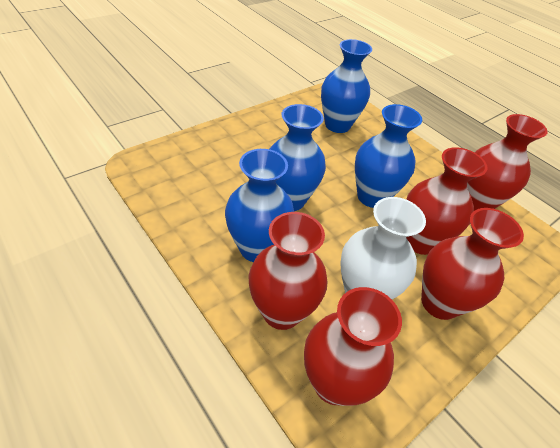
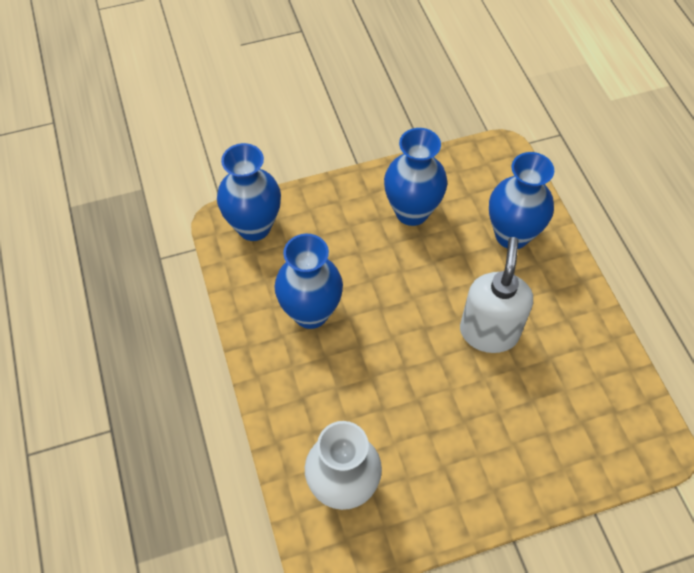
red vase: 5 -> 0
white soap dispenser: 0 -> 1

